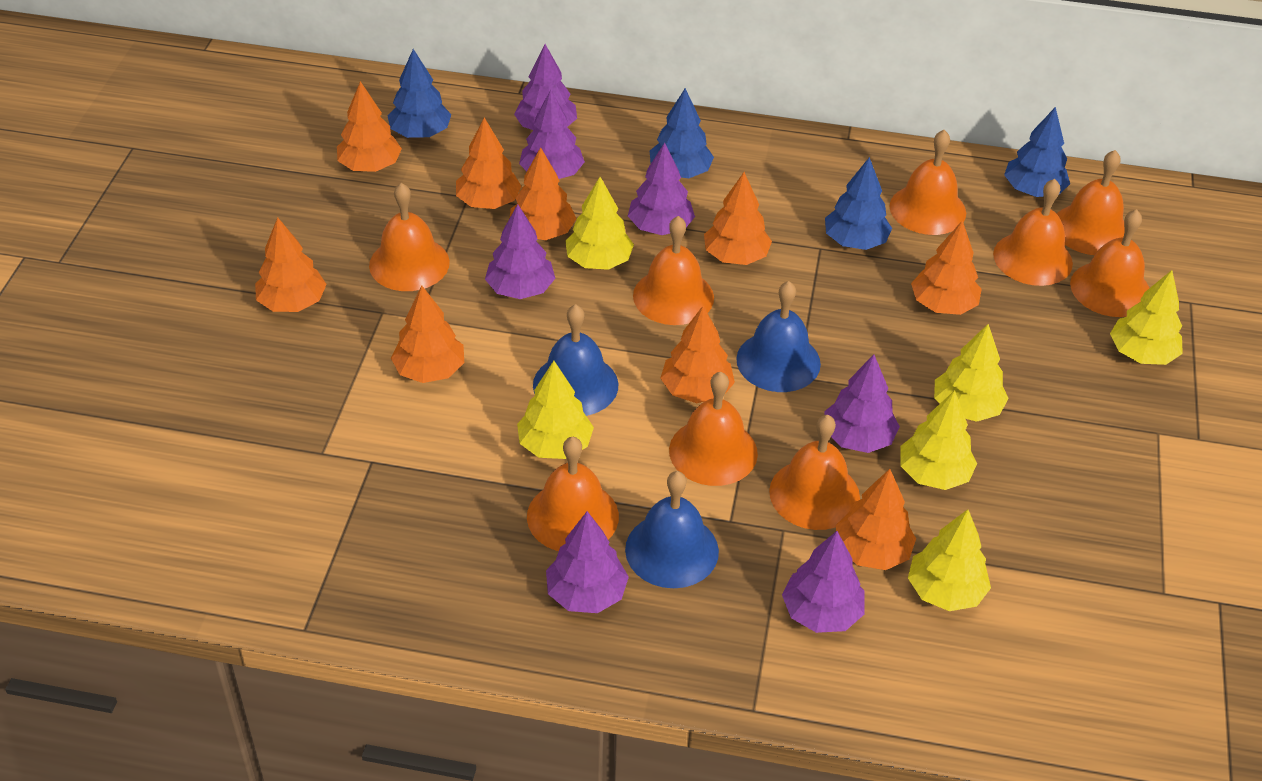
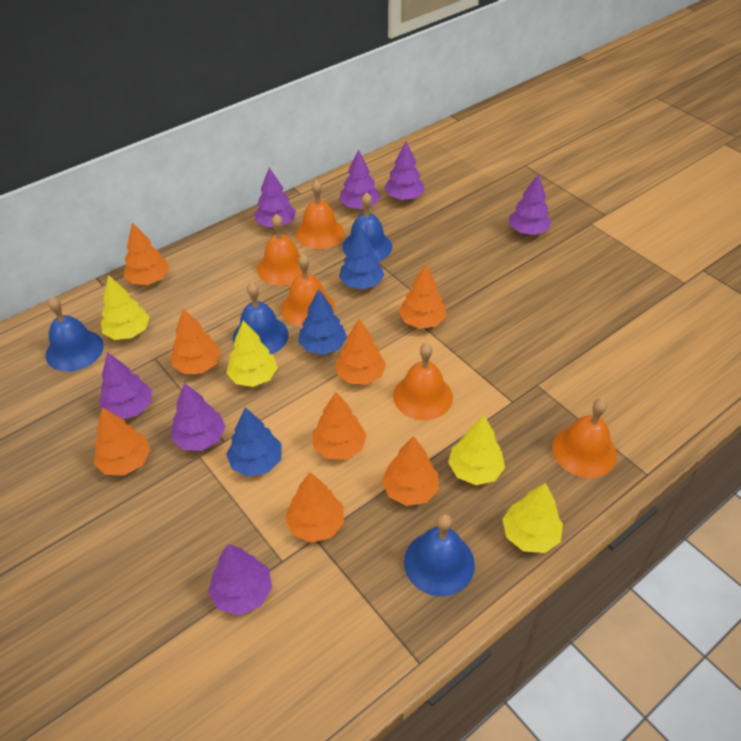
blue bell: 3 -> 4
blue tree: 4 -> 3
orange bell: 9 -> 5
orange tree: 9 -> 8
yellow tree: 6 -> 4

